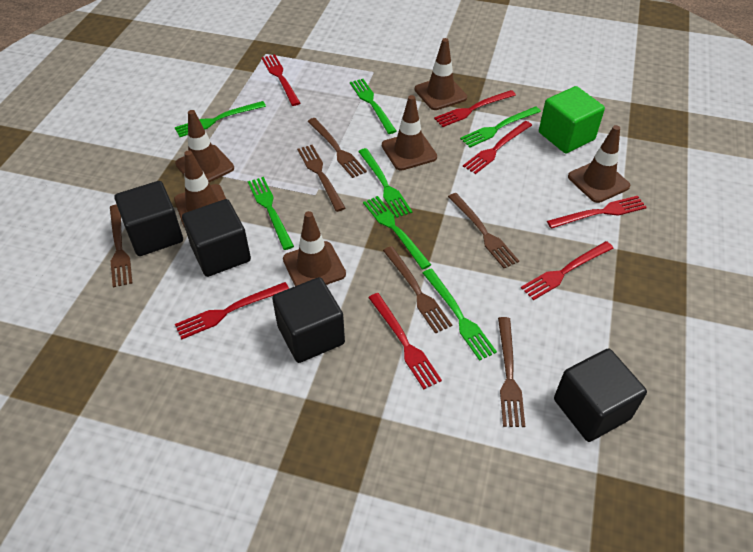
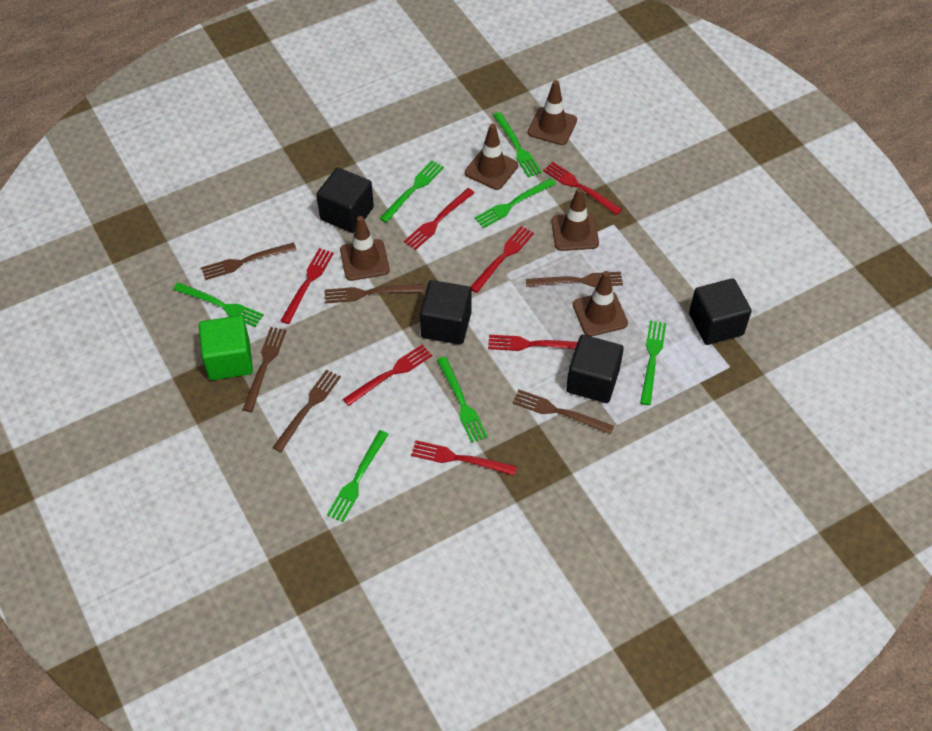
brown traffic cone: 6 -> 5

